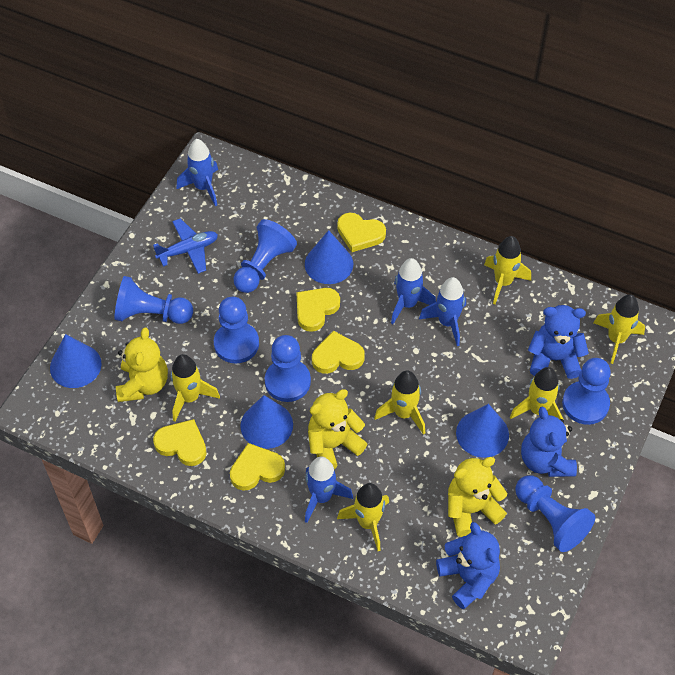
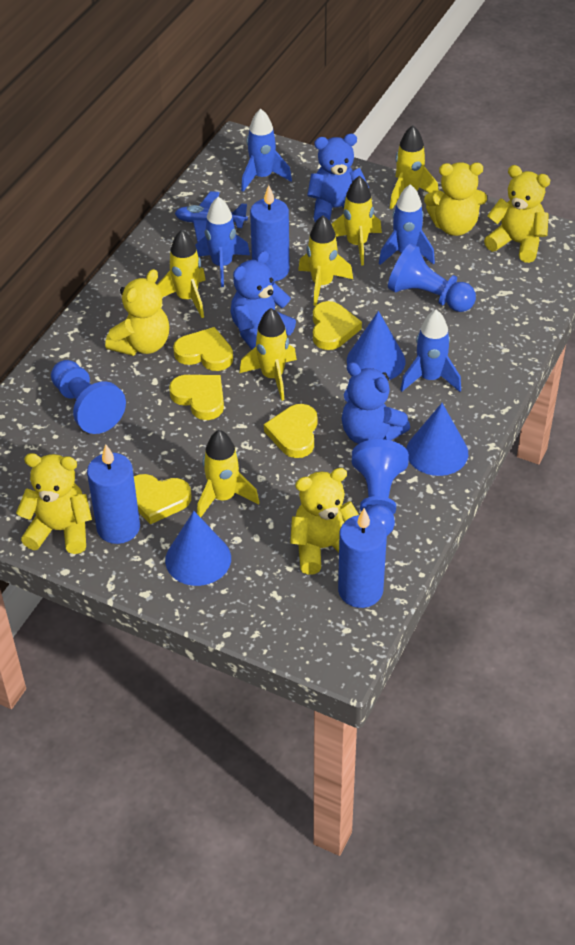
blue candle: 0 -> 3
blue cone: 4 -> 3
blue pawn: 6 -> 3
yellow teddy bear: 3 -> 5

